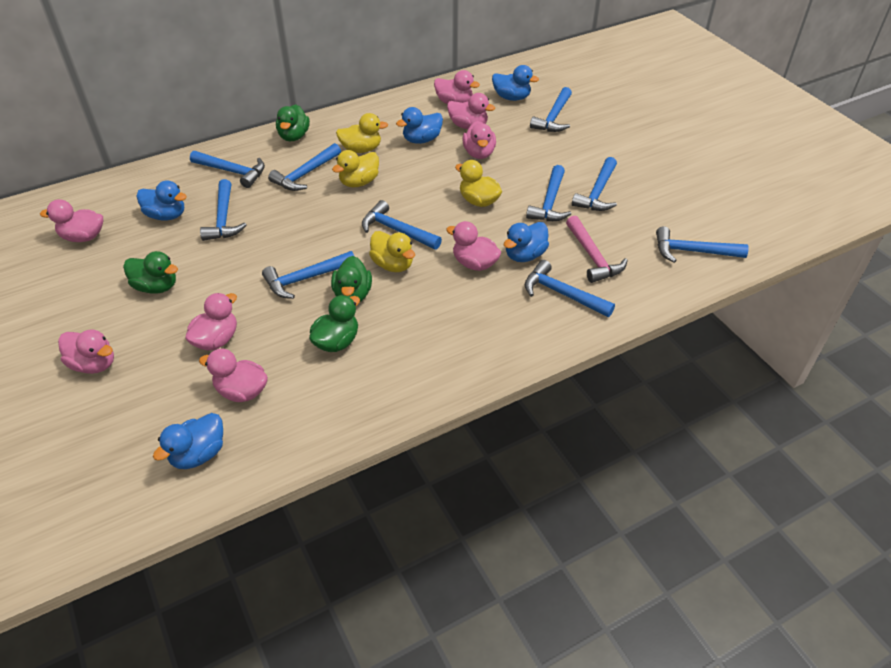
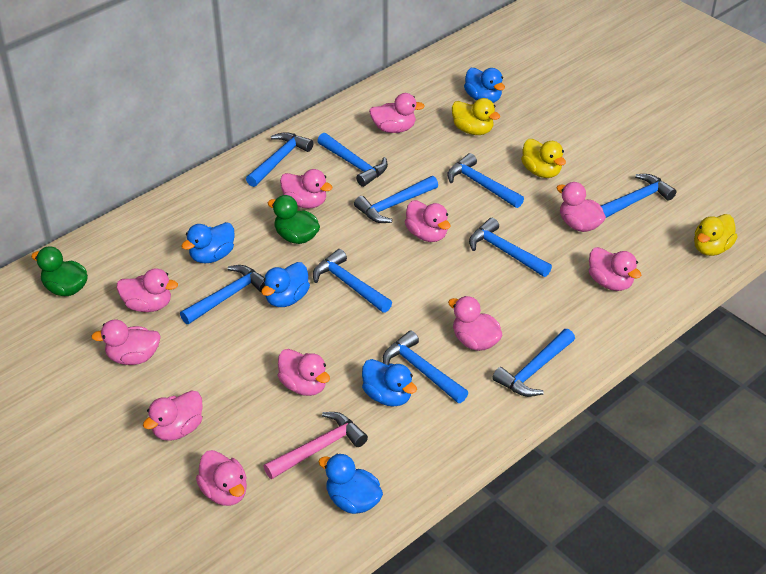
green duck: 4 -> 2
pink duck: 8 -> 11
yellow duck: 4 -> 3

